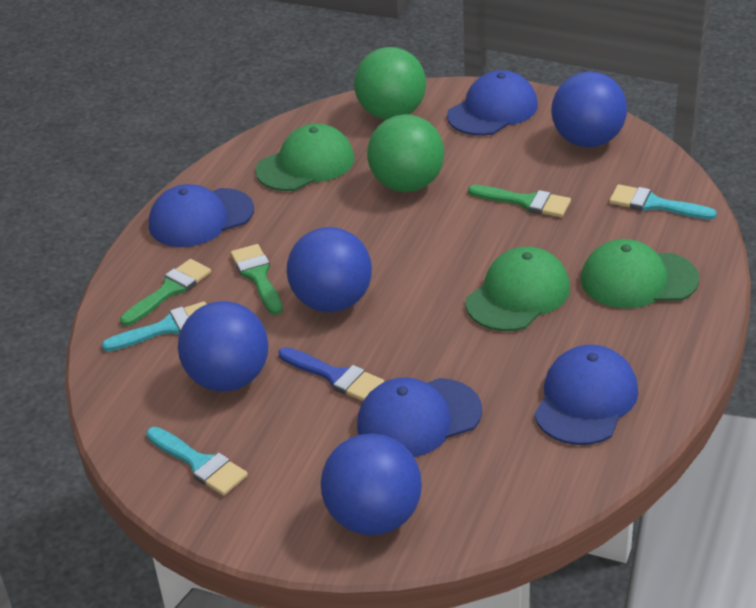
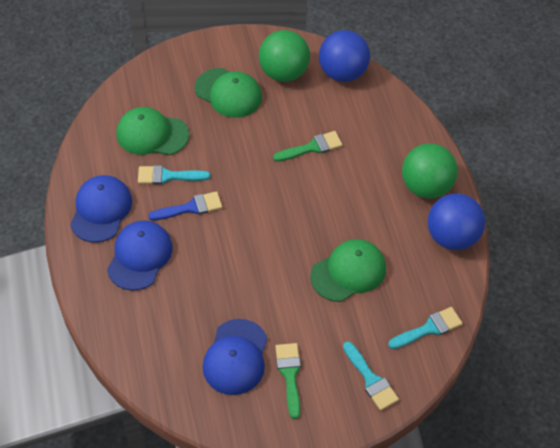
blue ball: 4 -> 2
blue cap: 4 -> 3
green brush: 3 -> 2

